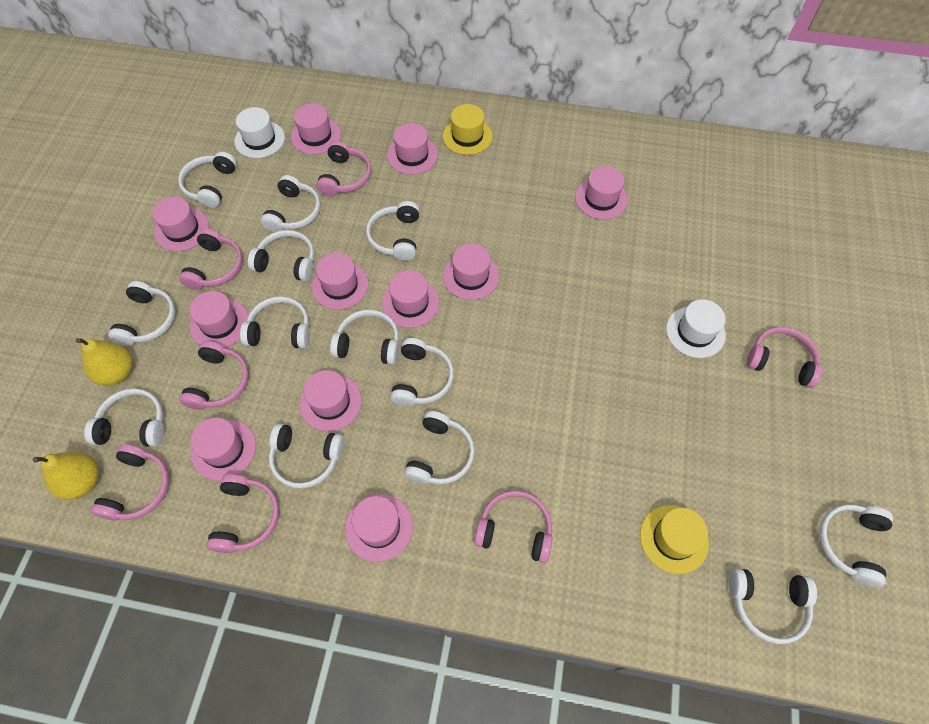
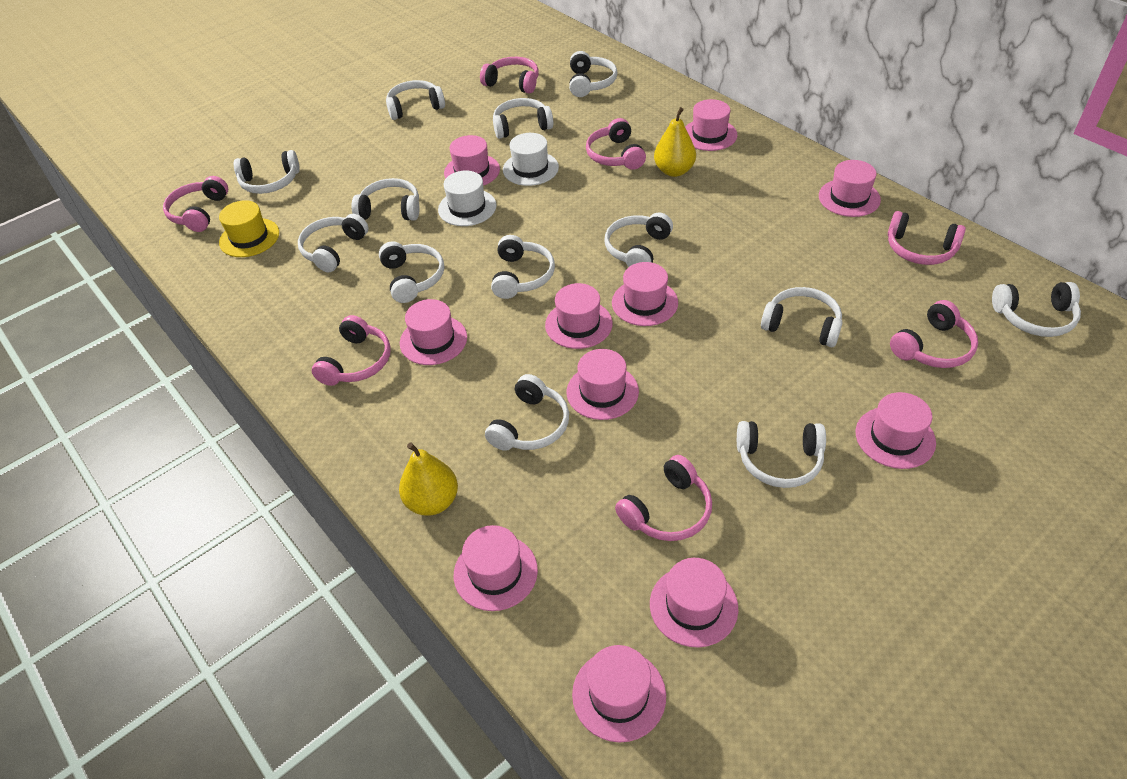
yellow hat: 2 -> 1

